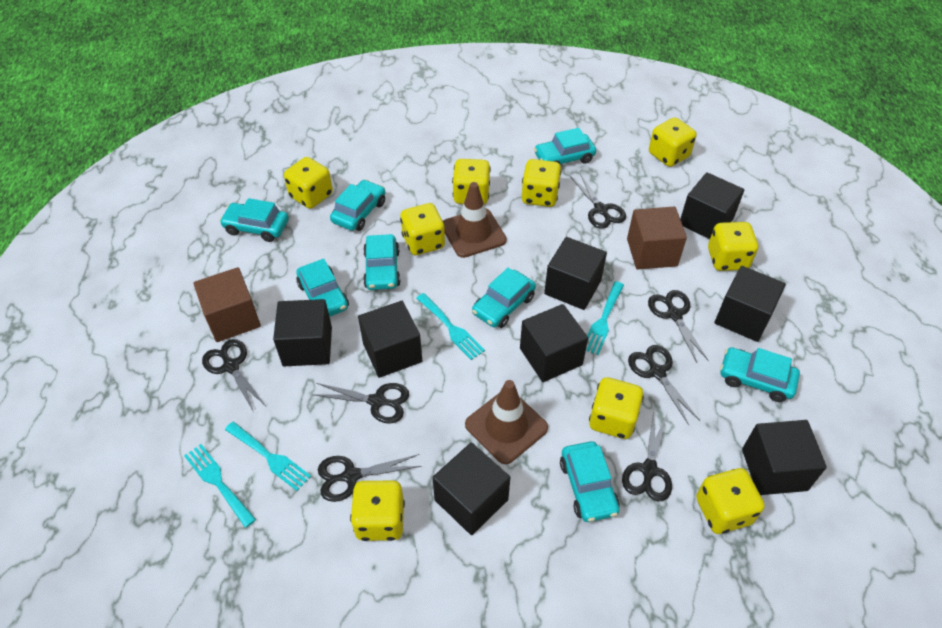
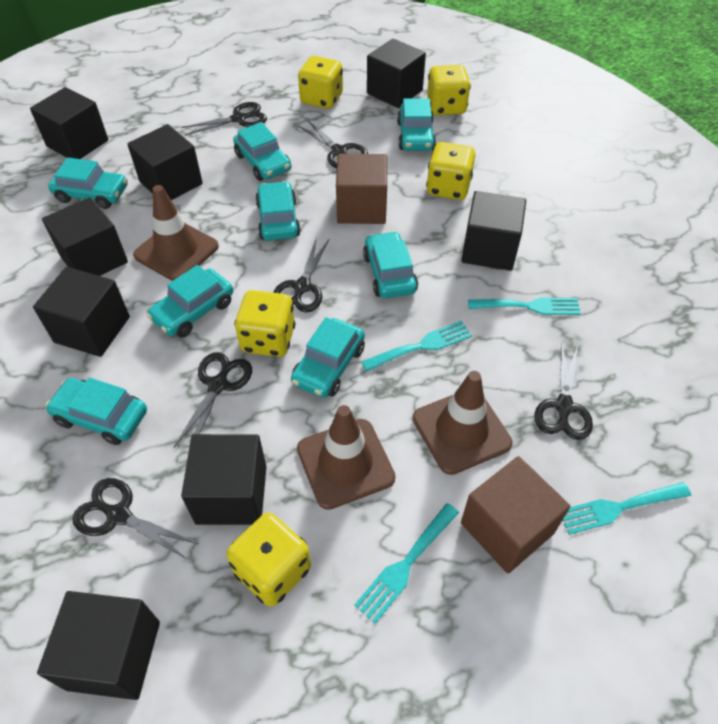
black scissors: 7 -> 6
brown traffic cone: 2 -> 3
yellow dice: 9 -> 5

